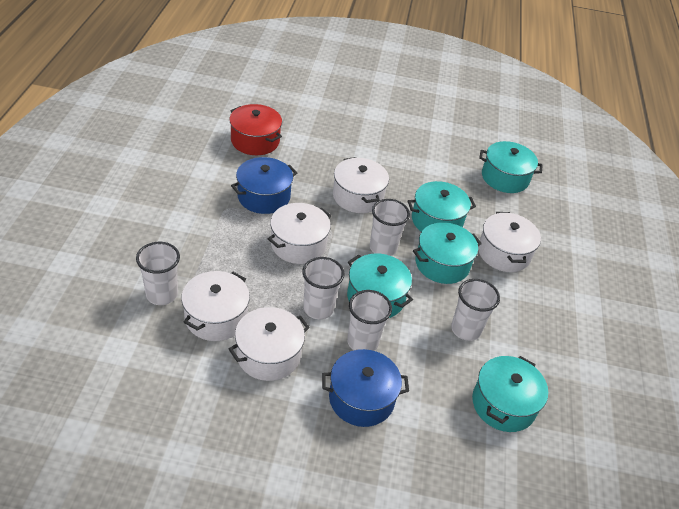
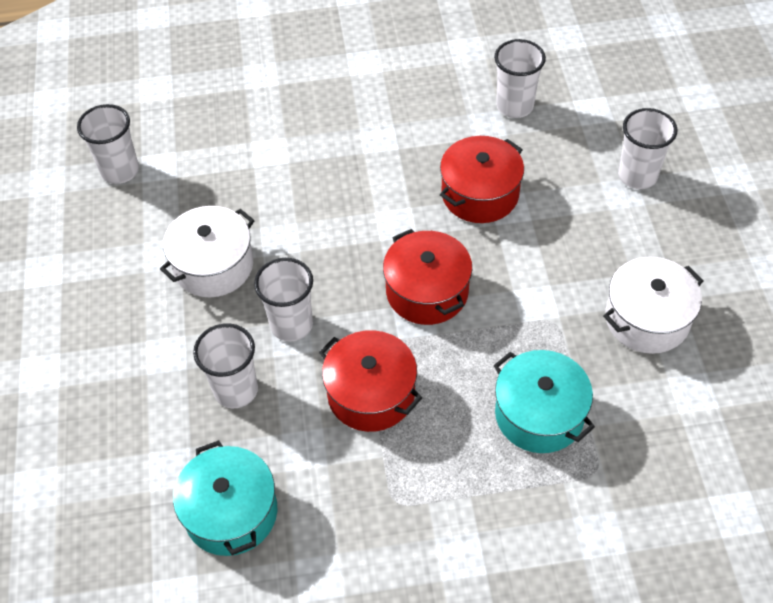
blue pot: 2 -> 0
red pot: 1 -> 3
turquoise pot: 5 -> 2
white pot: 5 -> 2

